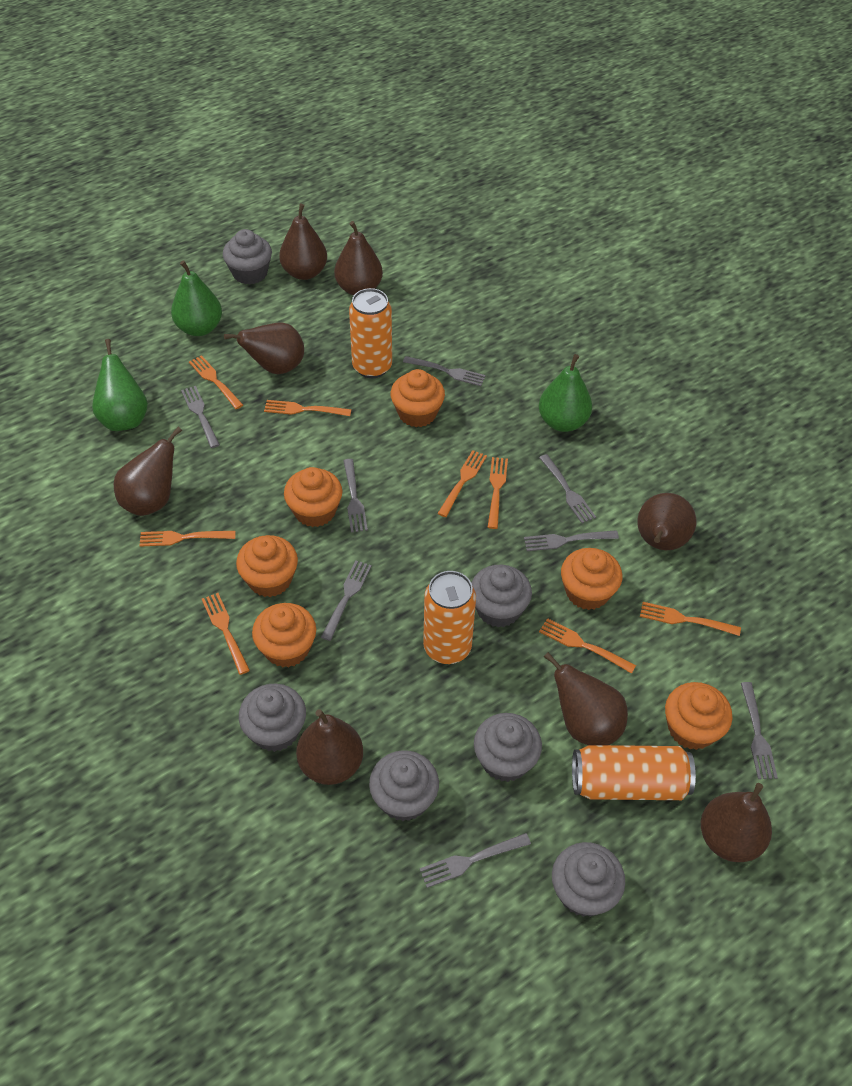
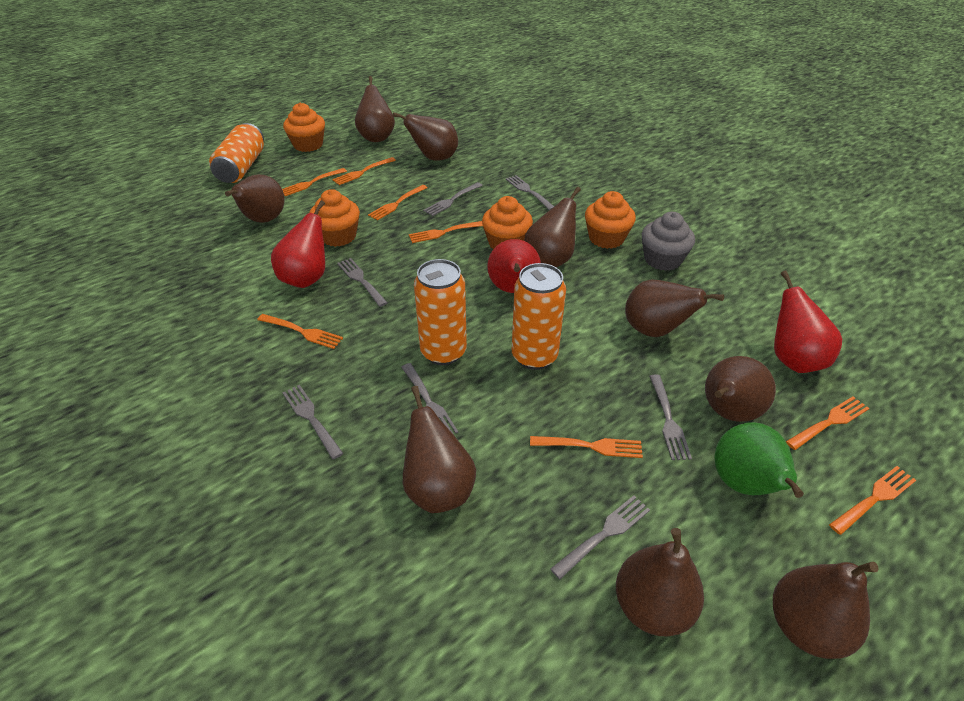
brown pear: 8 -> 9
green pear: 3 -> 1
grey cupcake: 6 -> 1
grey fork: 8 -> 7
orange cupcake: 6 -> 4
red pear: 0 -> 3

